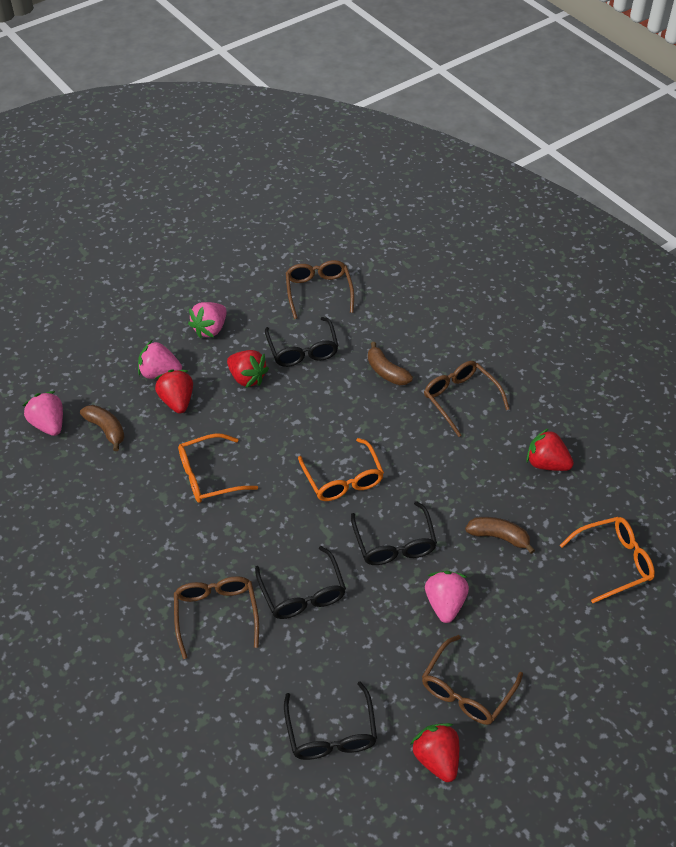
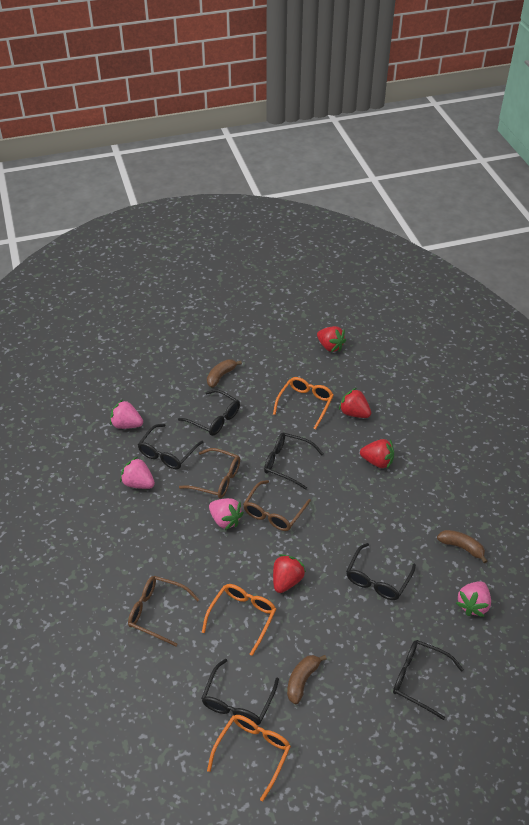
black glasses: 4 -> 6
brown glasses: 4 -> 3

